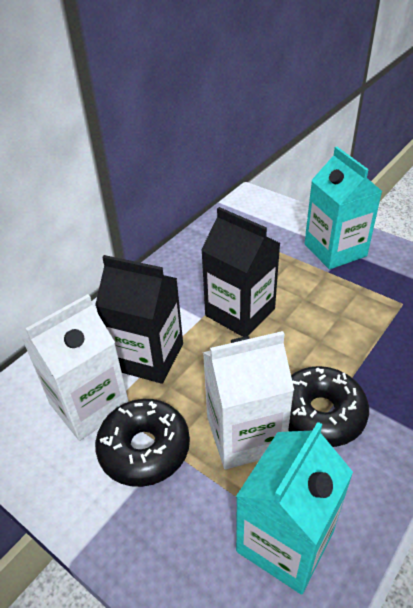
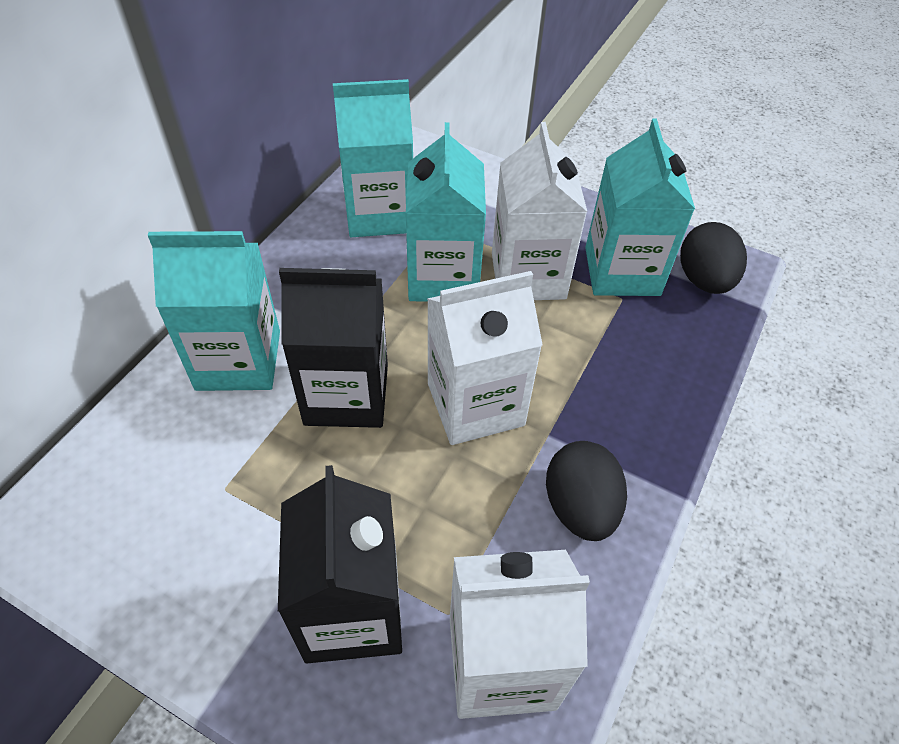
black donut: 2 -> 0
black egg: 0 -> 2
turquoise carton: 2 -> 4
white carton: 2 -> 3

